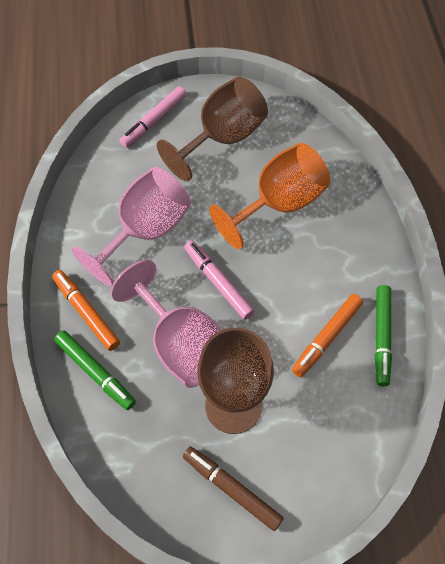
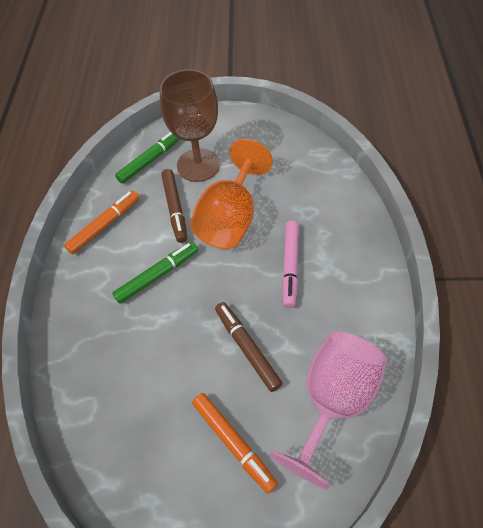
brown goblet: 2 -> 1
brown marker: 1 -> 2
pink goblet: 2 -> 1
pink marker: 2 -> 1

